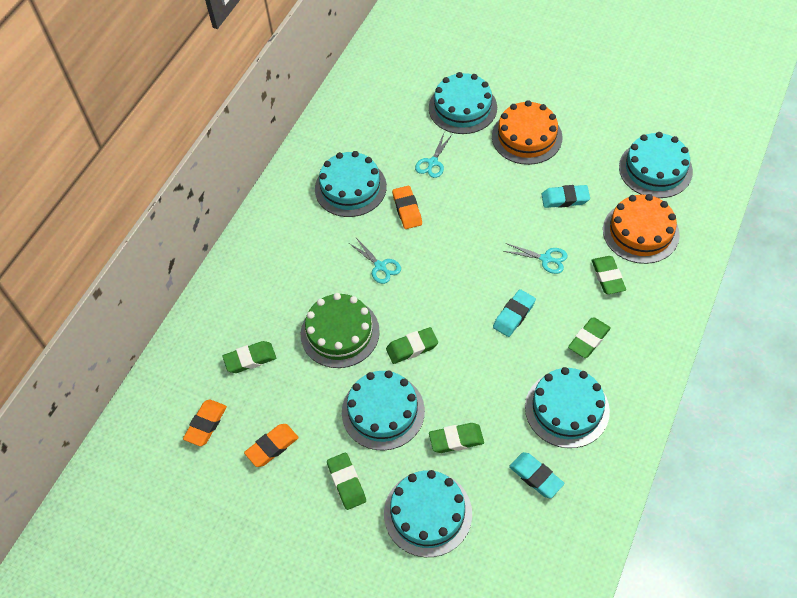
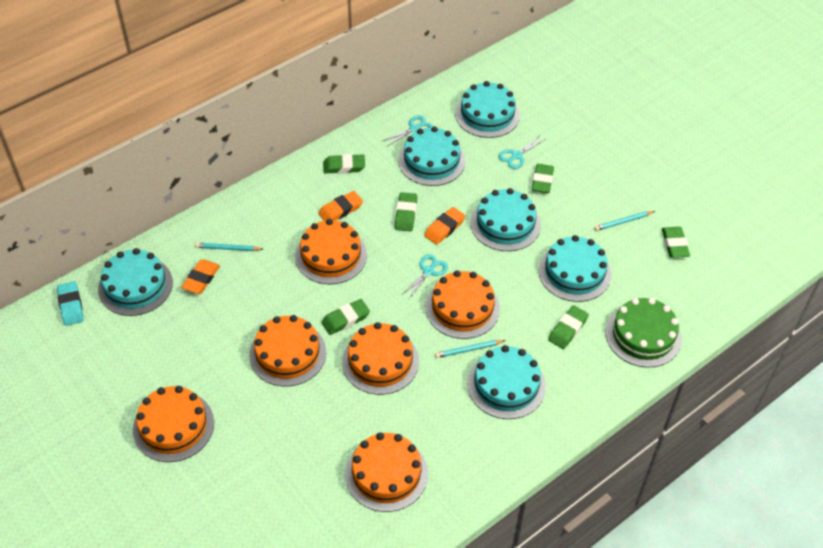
orange cake: 2 -> 6
turquoise eraser: 3 -> 1
turquoise pencil: 0 -> 3

